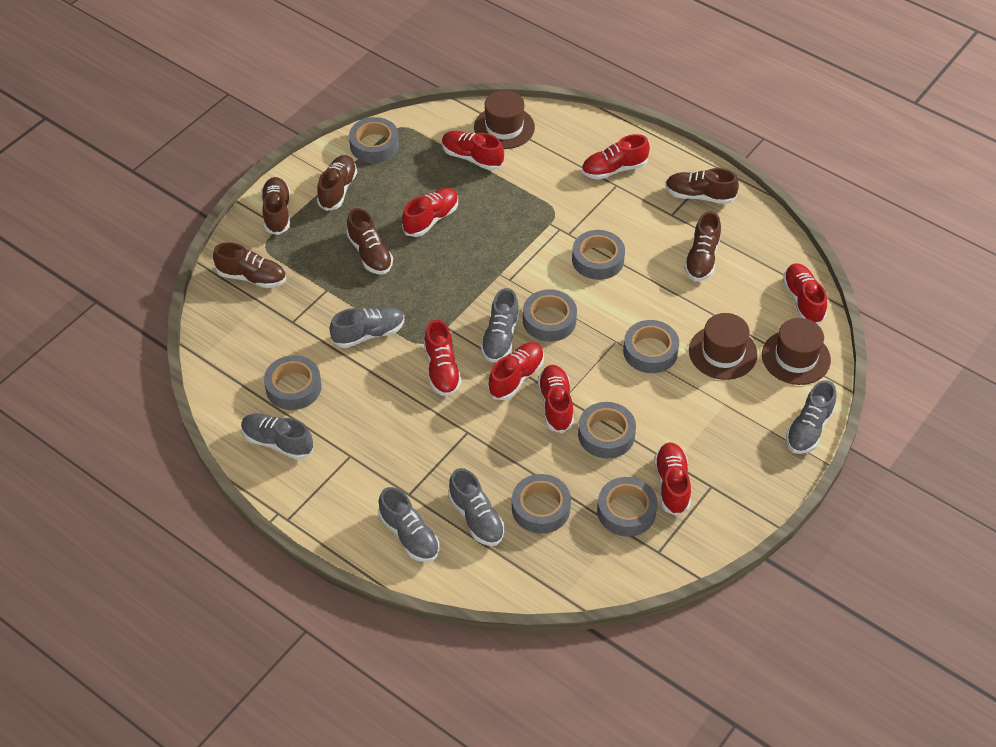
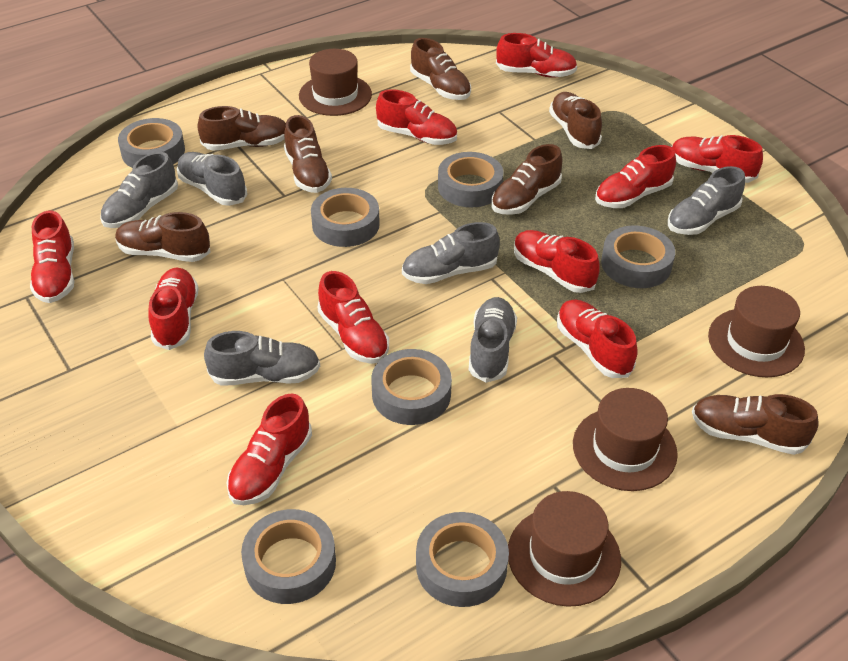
brown hat: 3 -> 4
brown shoe: 6 -> 7
grey tape: 8 -> 7
red shoe: 8 -> 10

